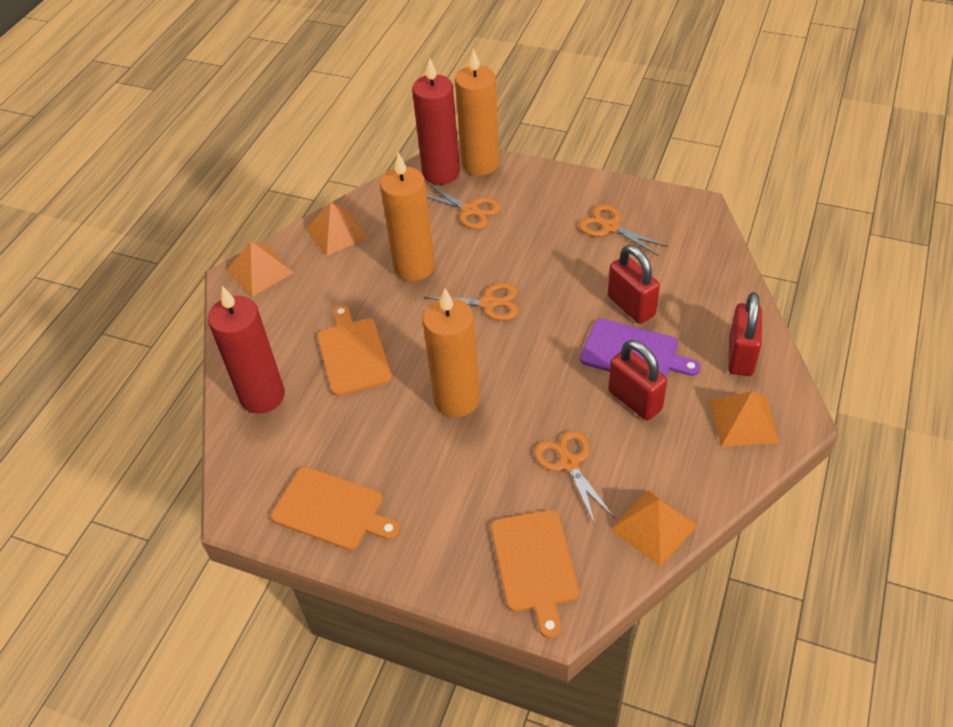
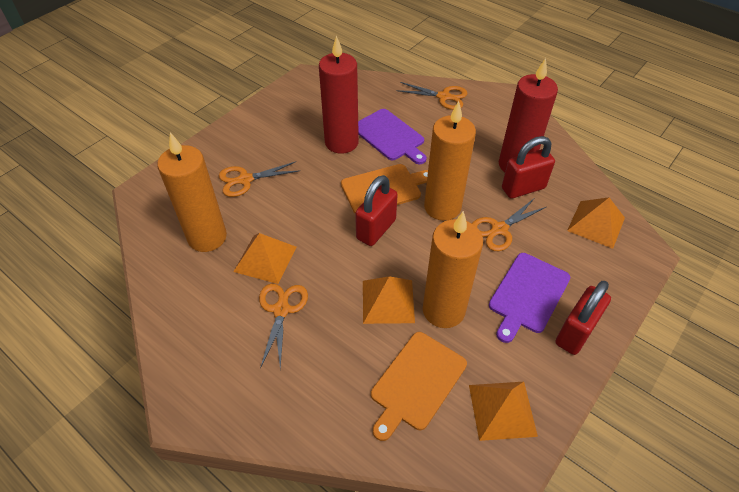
orange cutting board: 3 -> 2
purple cutting board: 1 -> 2

